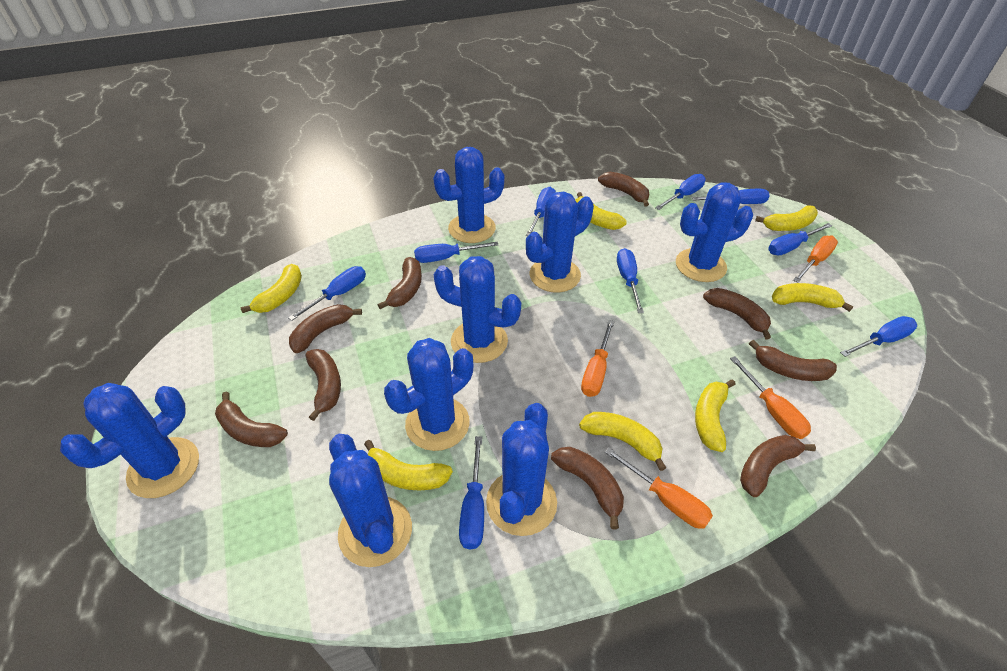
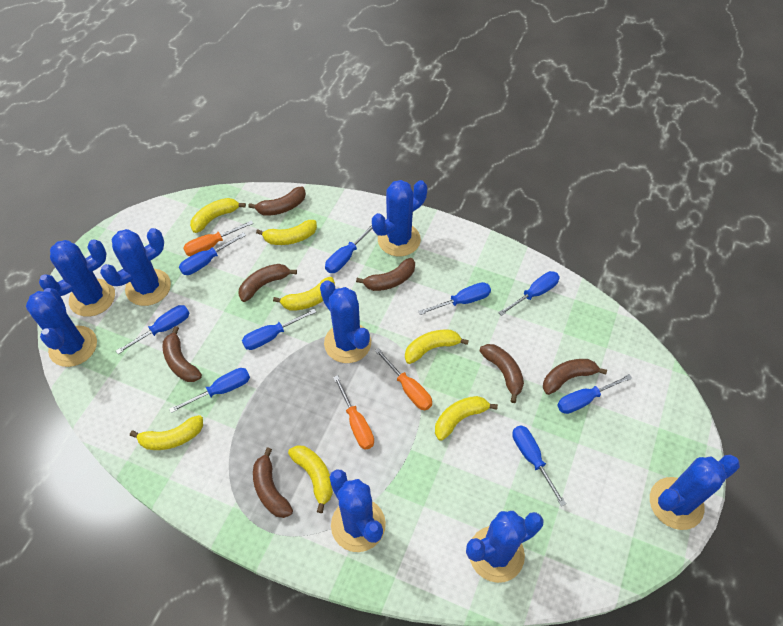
brown banana: 9 -> 7
orange screwdriver: 4 -> 3

